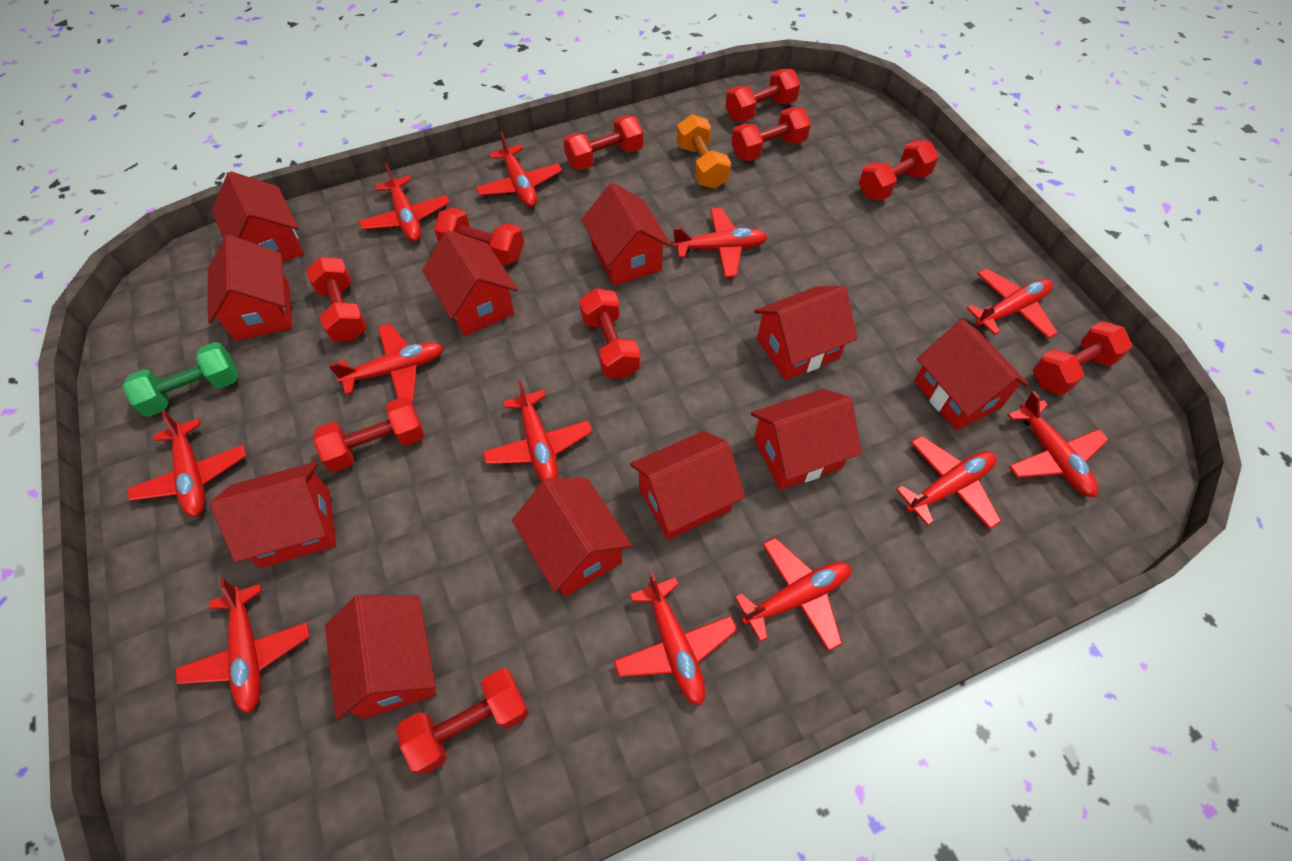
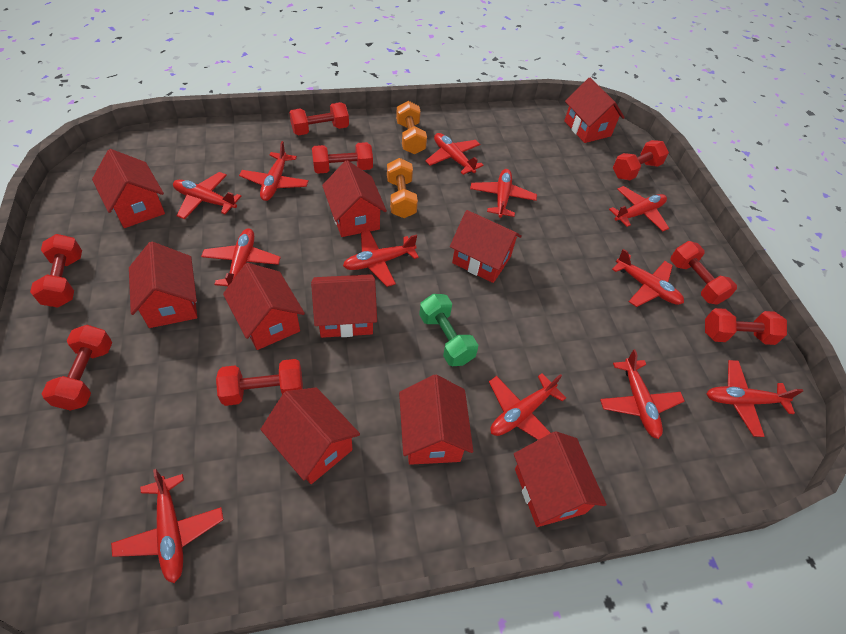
orange dumbbell: 1 -> 2
red dumbbell: 10 -> 8
red house: 11 -> 10

